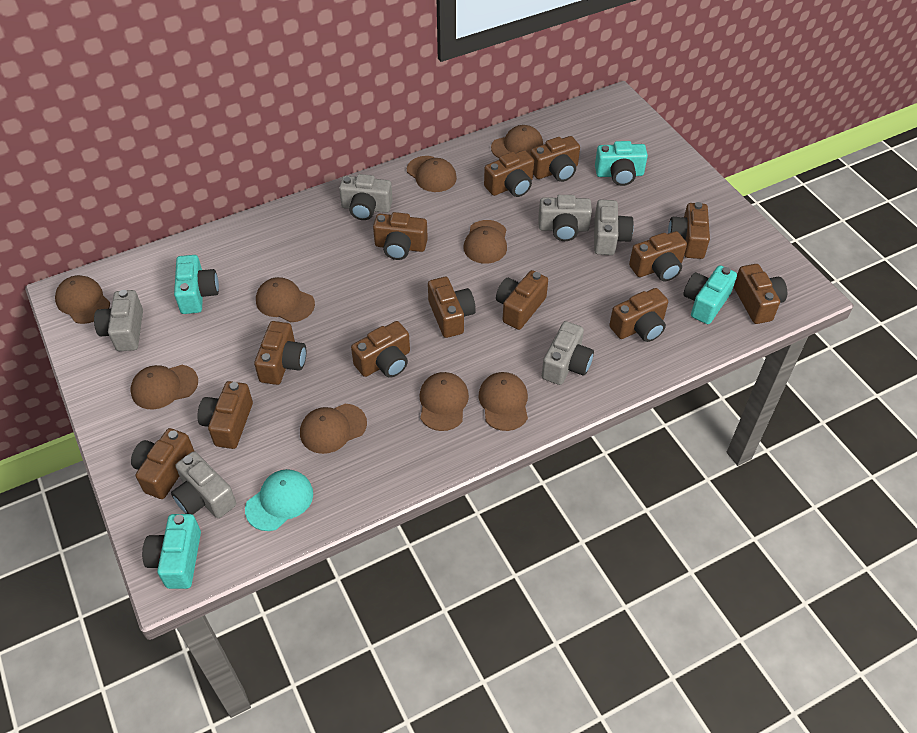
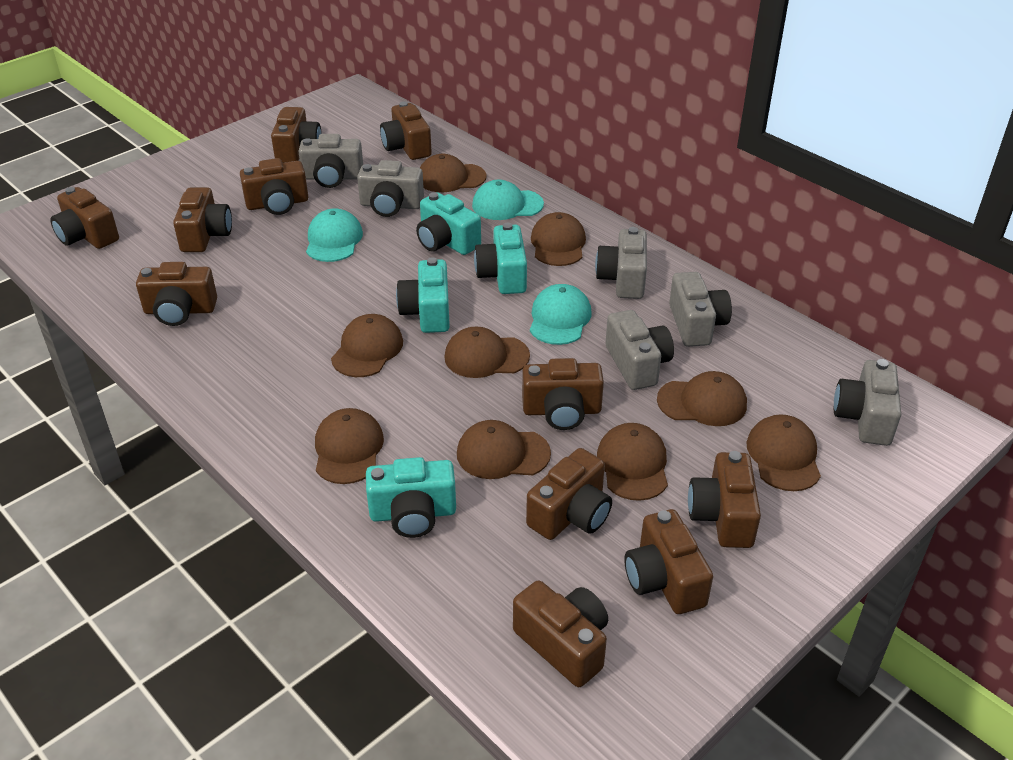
brown camera: 13 -> 11
turquoise cap: 1 -> 3

